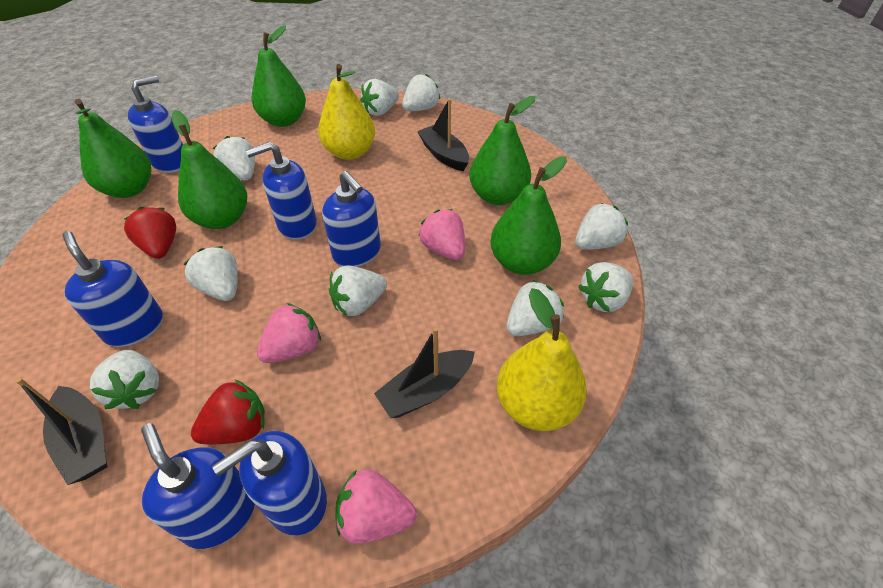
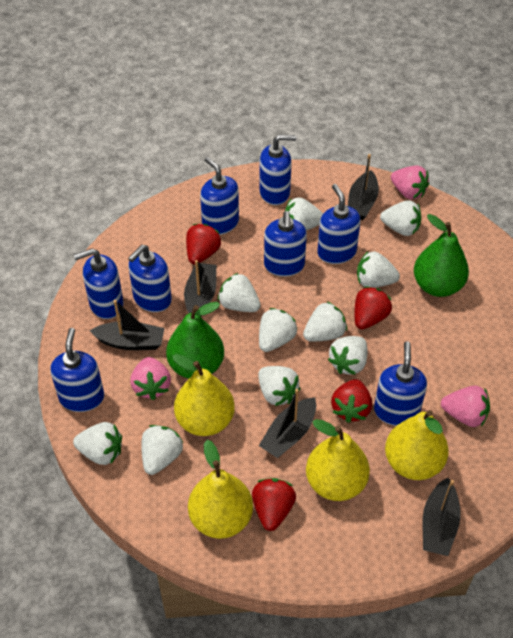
black boat: 3 -> 5
blue soap dispenser: 6 -> 8
green pear: 5 -> 2
red strawberry: 2 -> 4
white strawberry: 9 -> 10
yellow pear: 2 -> 4

